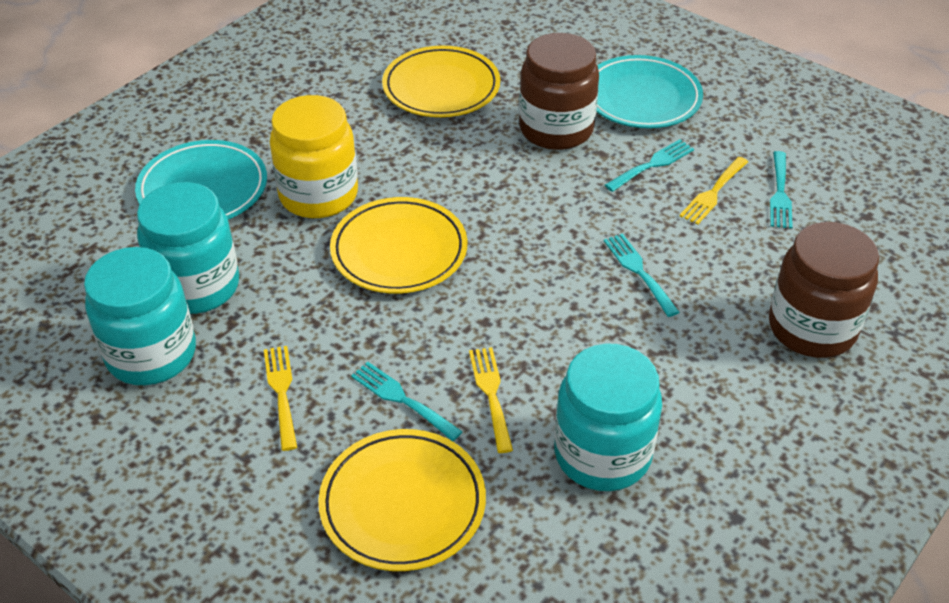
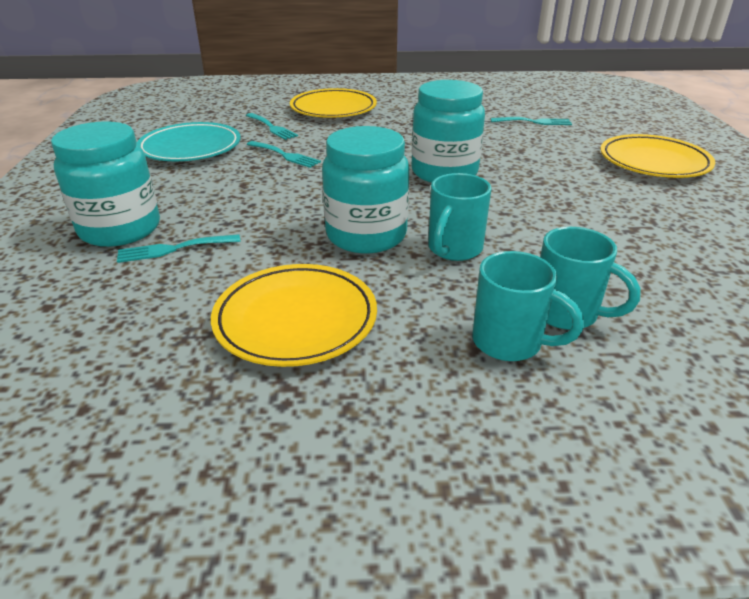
brown jar: 2 -> 0
turquoise mug: 0 -> 3
turquoise plate: 2 -> 1
yellow fork: 3 -> 0
yellow jar: 1 -> 0

